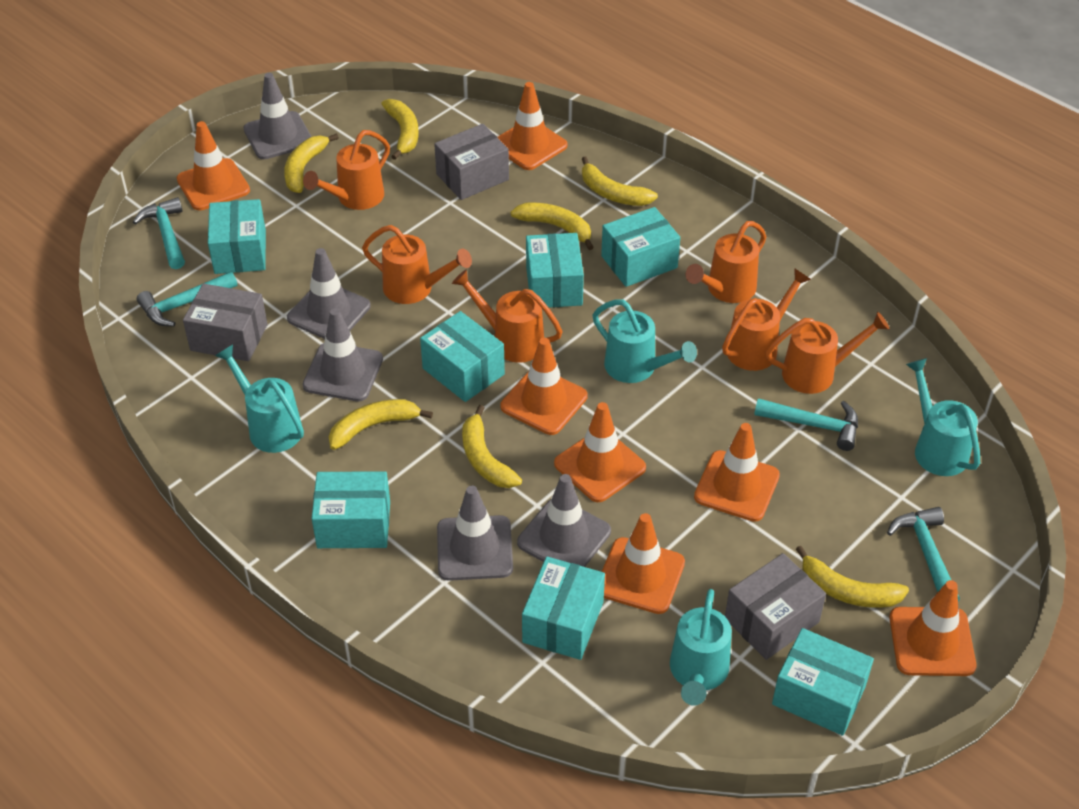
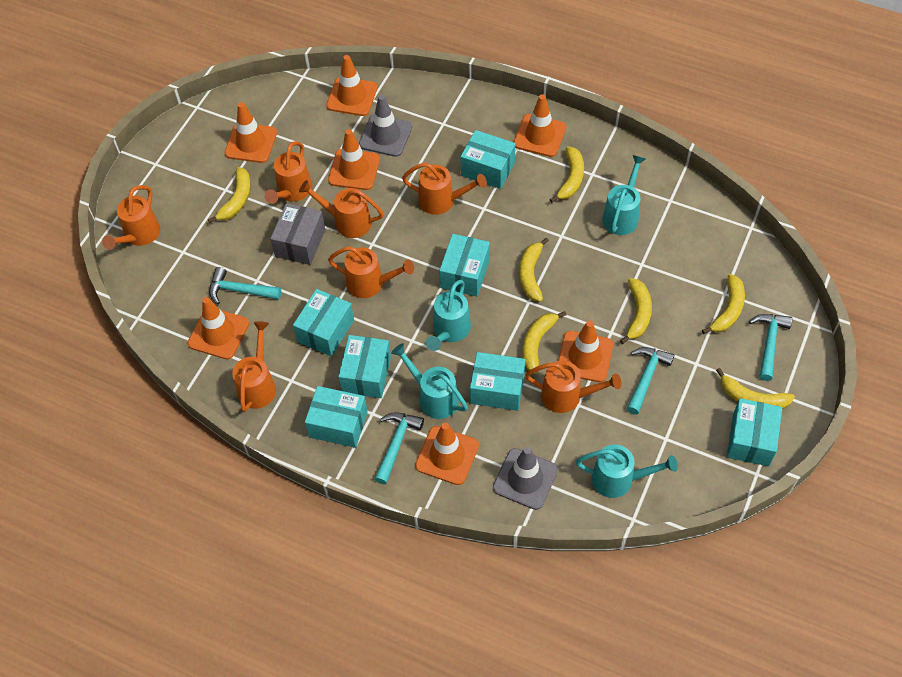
grey box: 3 -> 1
grey traffic cone: 5 -> 2
orange watering can: 6 -> 7

